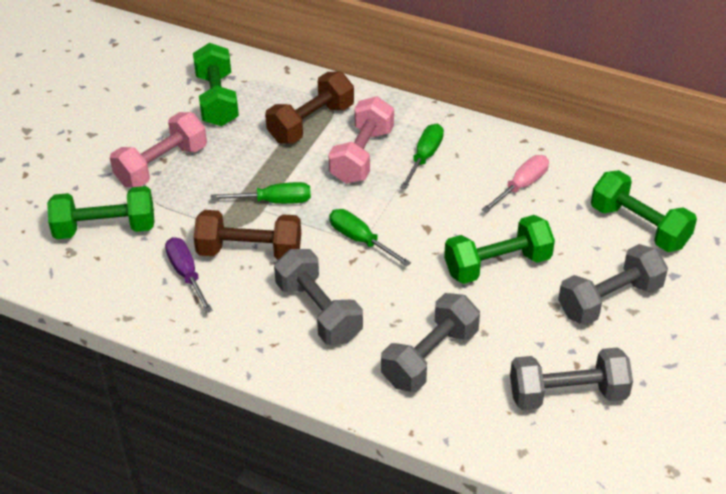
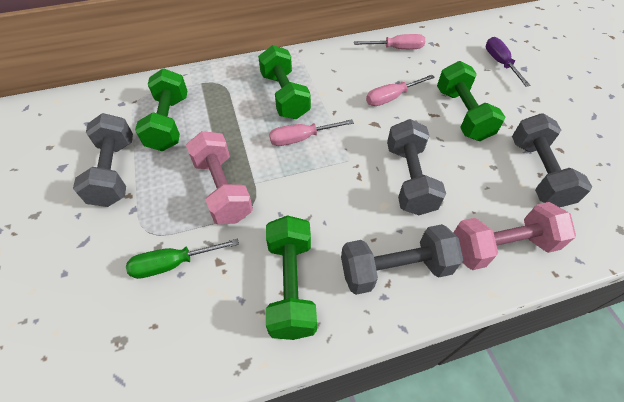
brown dumbbell: 2 -> 0
green screwdriver: 3 -> 1
pink screwdriver: 1 -> 3

